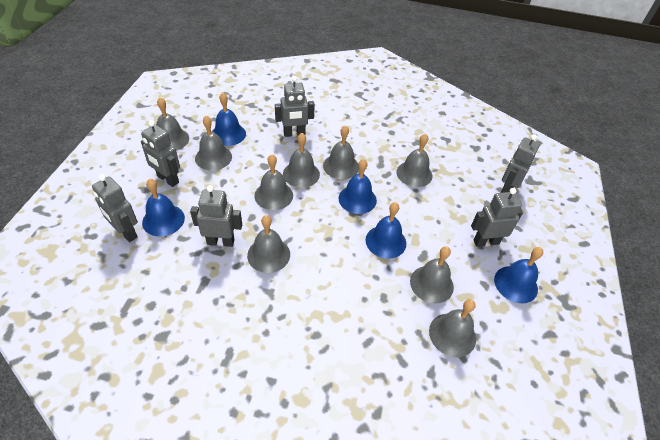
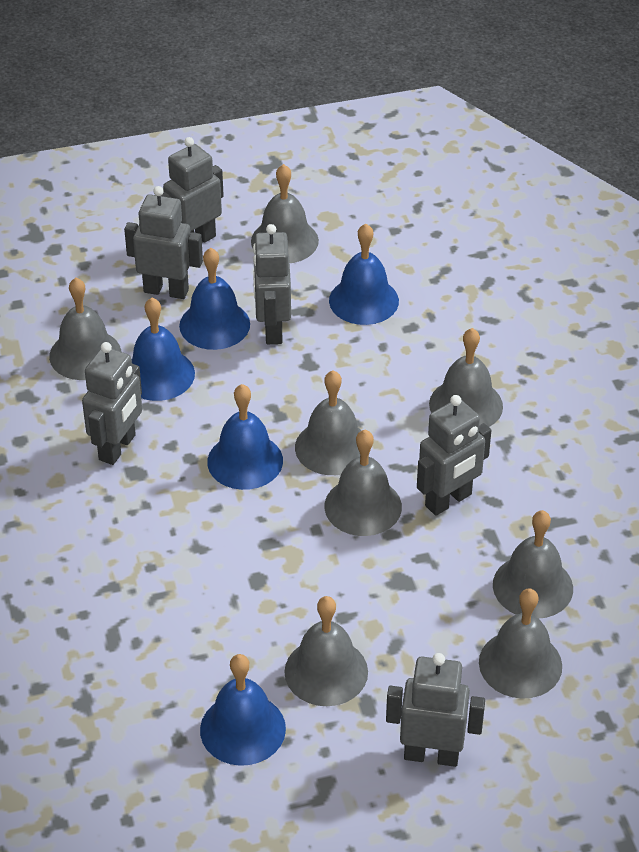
grey bell: 9 -> 8

